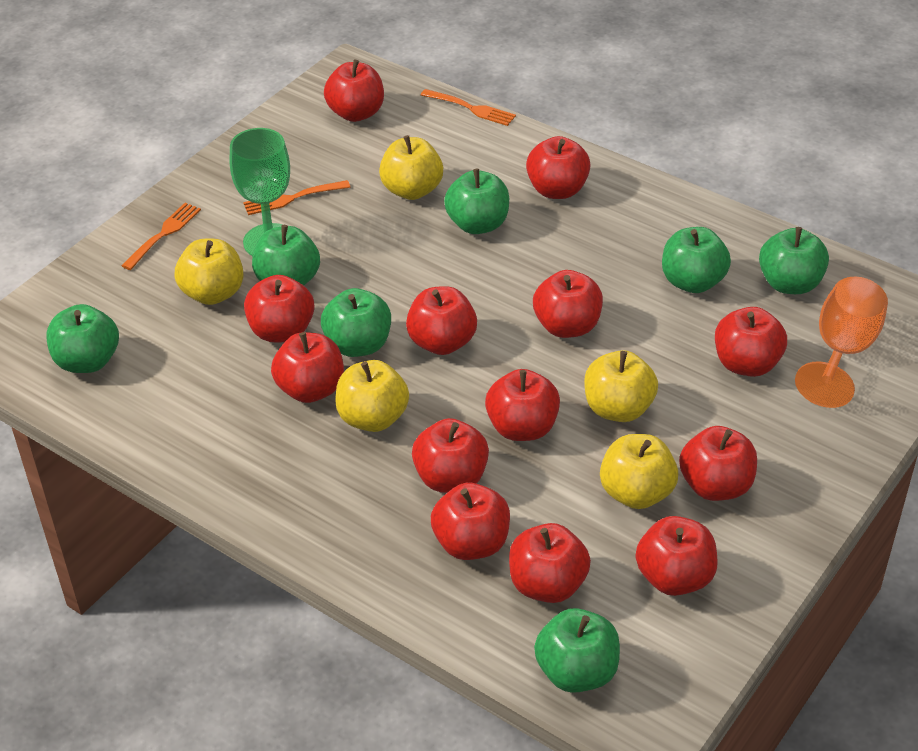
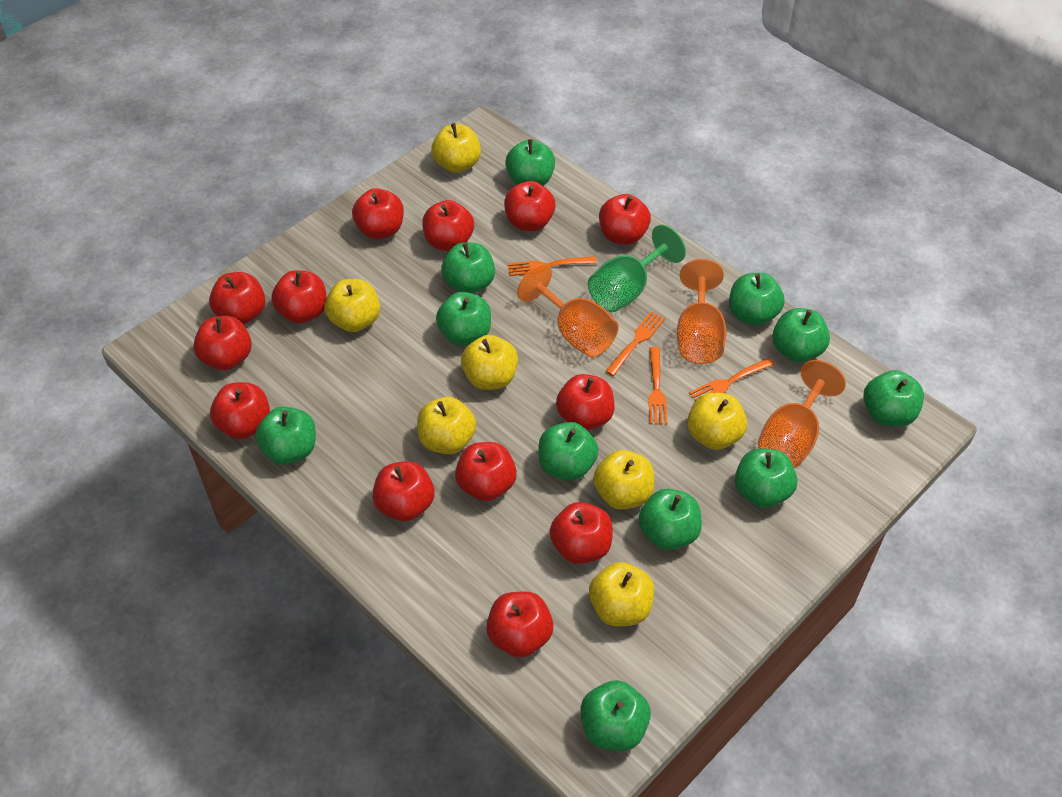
green apple: 7 -> 11
orange fork: 3 -> 4
orange goblet: 1 -> 3
yellow apple: 5 -> 7

